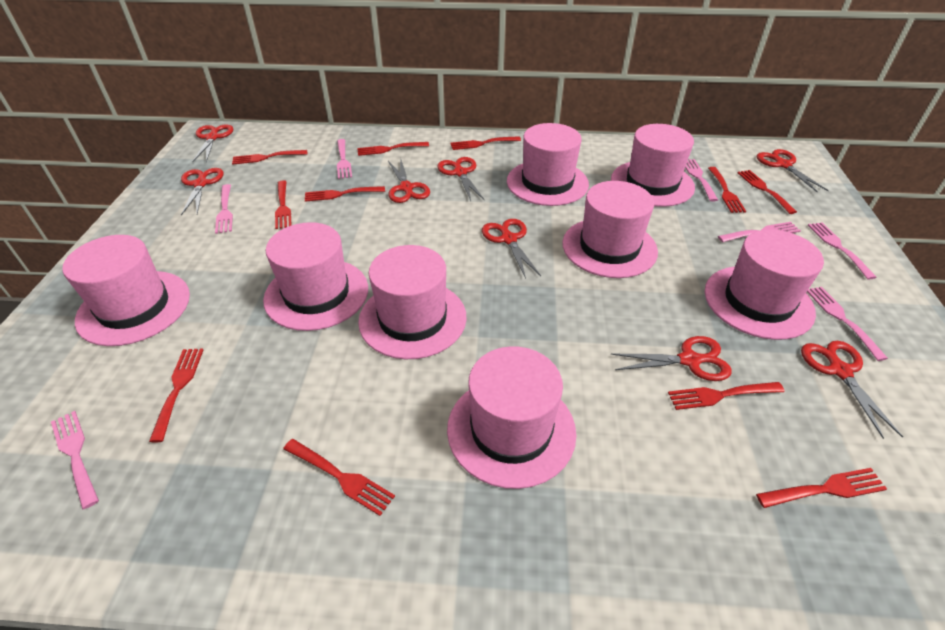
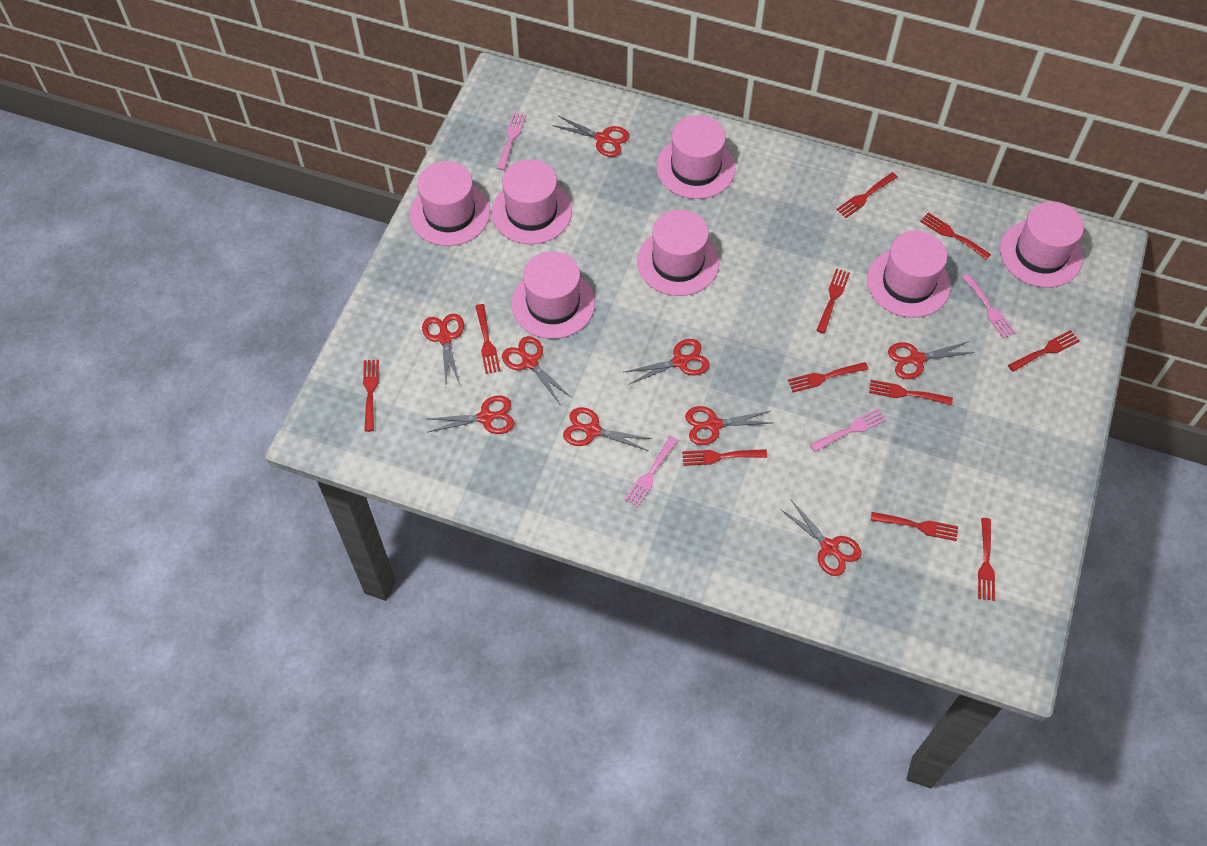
pink fork: 7 -> 4
pink hat: 8 -> 7
red scissors: 8 -> 9

